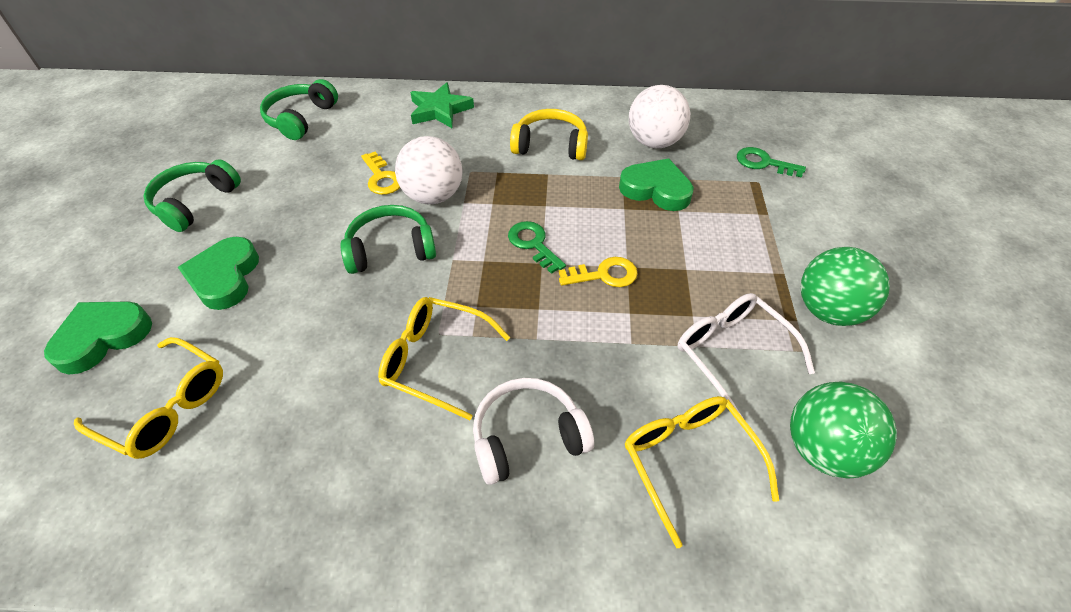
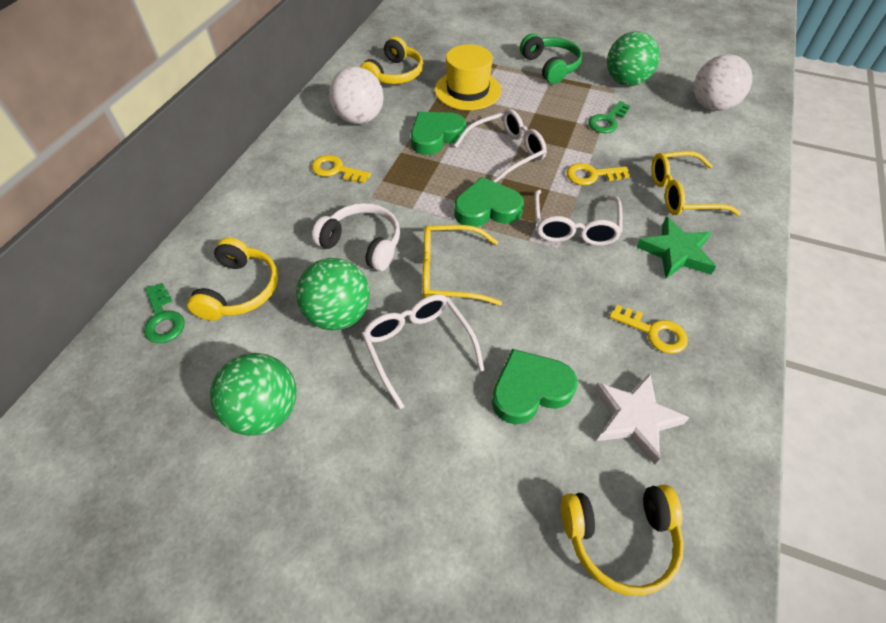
green ball: 2 -> 3
green headphones: 3 -> 1
white glasses: 1 -> 3
white star: 0 -> 1
yellow glasses: 3 -> 2
yellow hat: 0 -> 1
yellow headphones: 1 -> 3
yellow key: 2 -> 3

